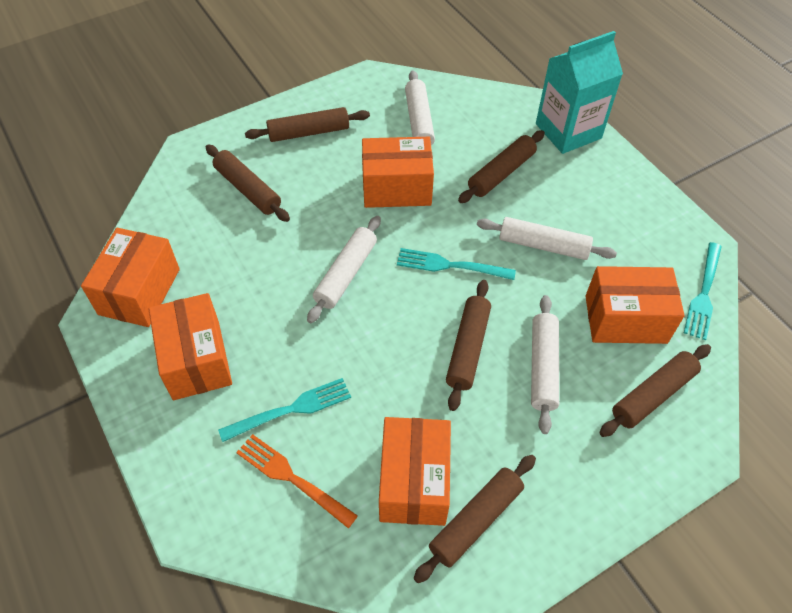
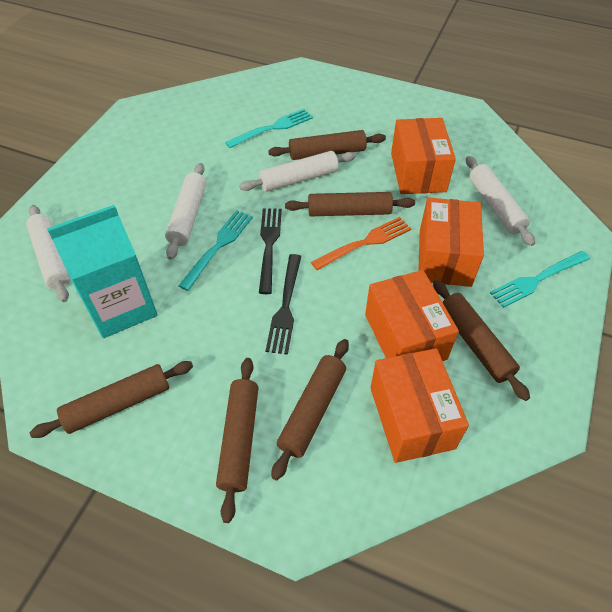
black fork: 0 -> 2
orange box: 5 -> 4

